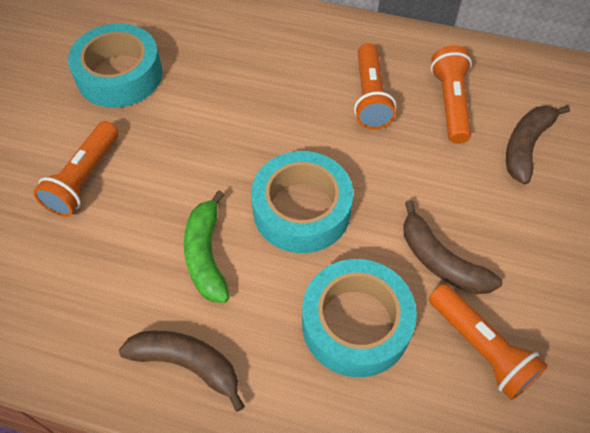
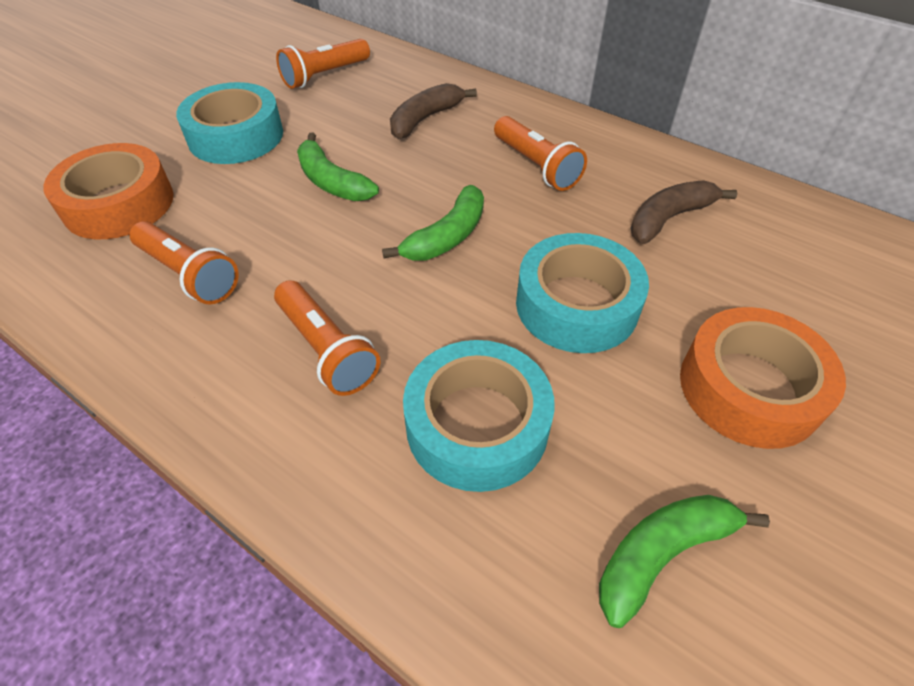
brown banana: 3 -> 2
green banana: 1 -> 3
orange tape: 0 -> 2

